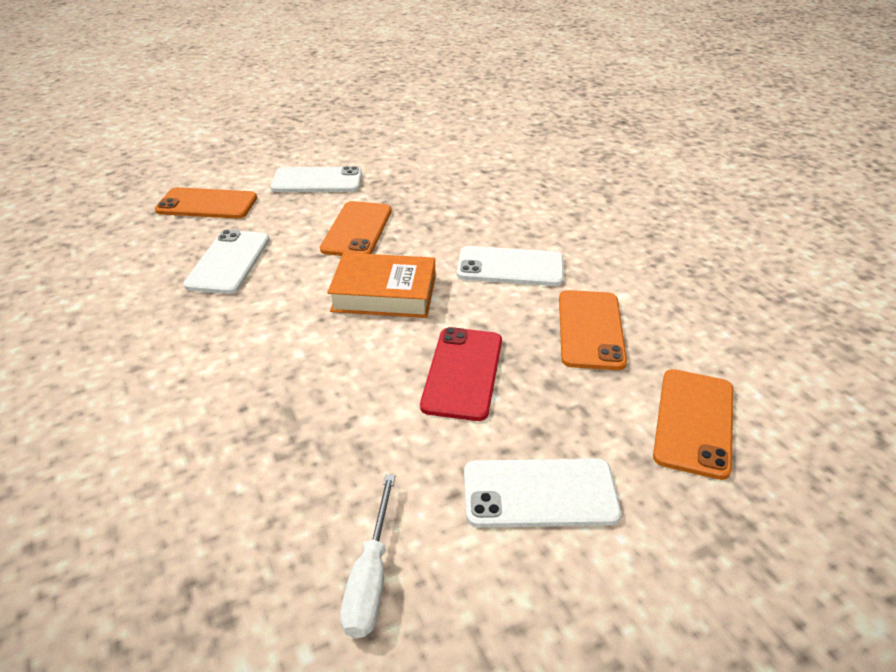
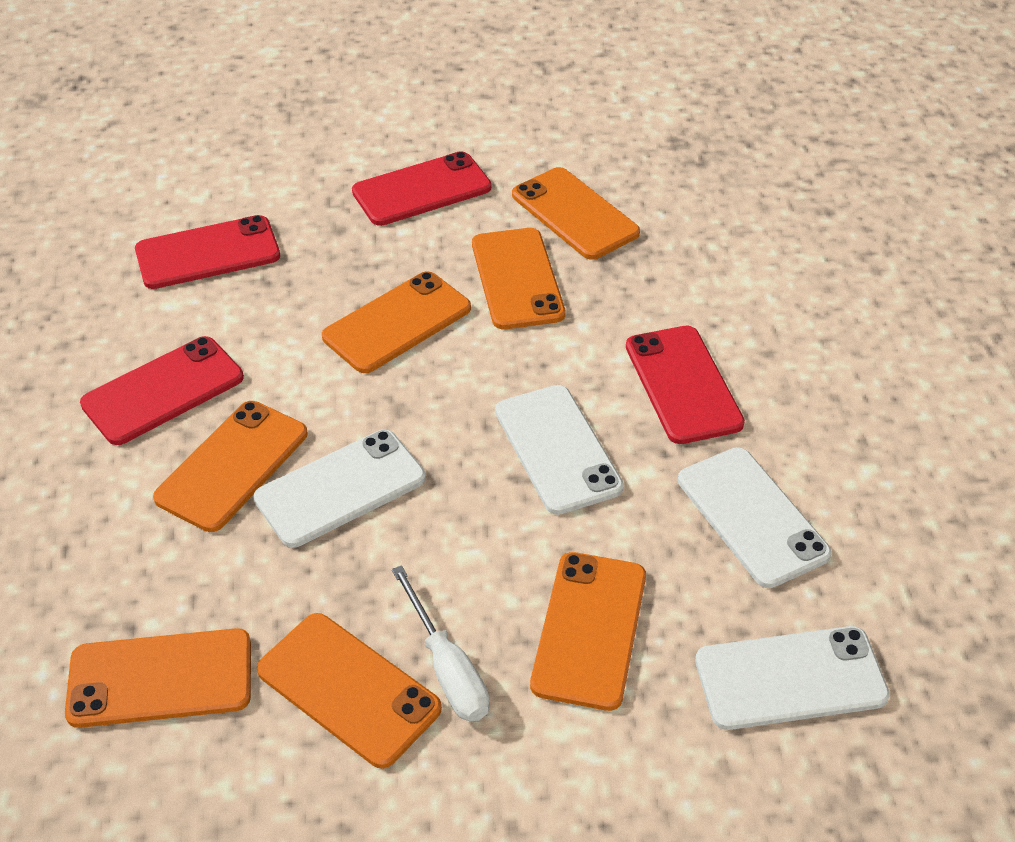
orange book: 1 -> 0
orange phone: 4 -> 7
red phone: 1 -> 4

